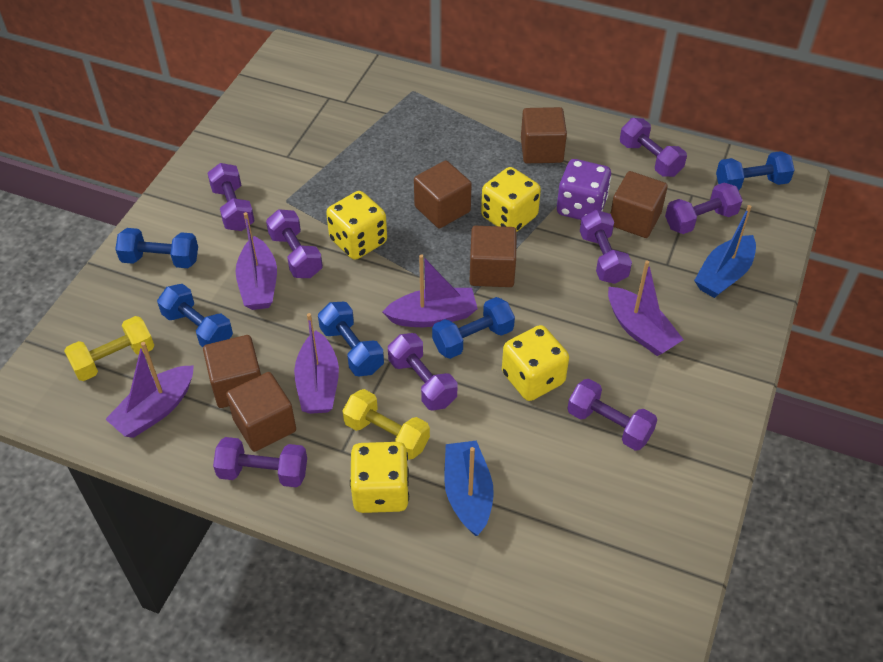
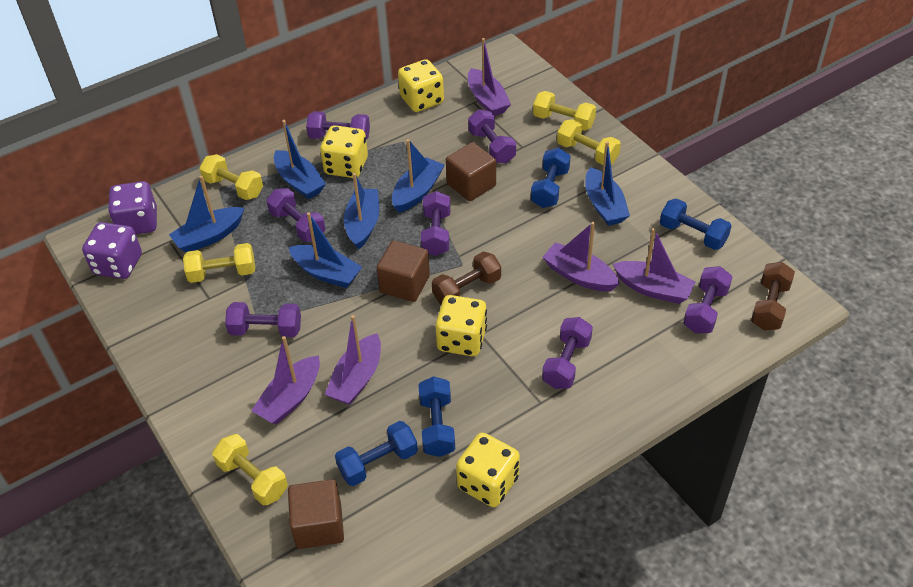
blue boat: 2 -> 6
blue dumbbell: 5 -> 4
brown cube: 6 -> 3
brown dumbbell: 0 -> 2
purple dice: 1 -> 2
purple dumbbell: 8 -> 7
yellow dumbbell: 2 -> 5

